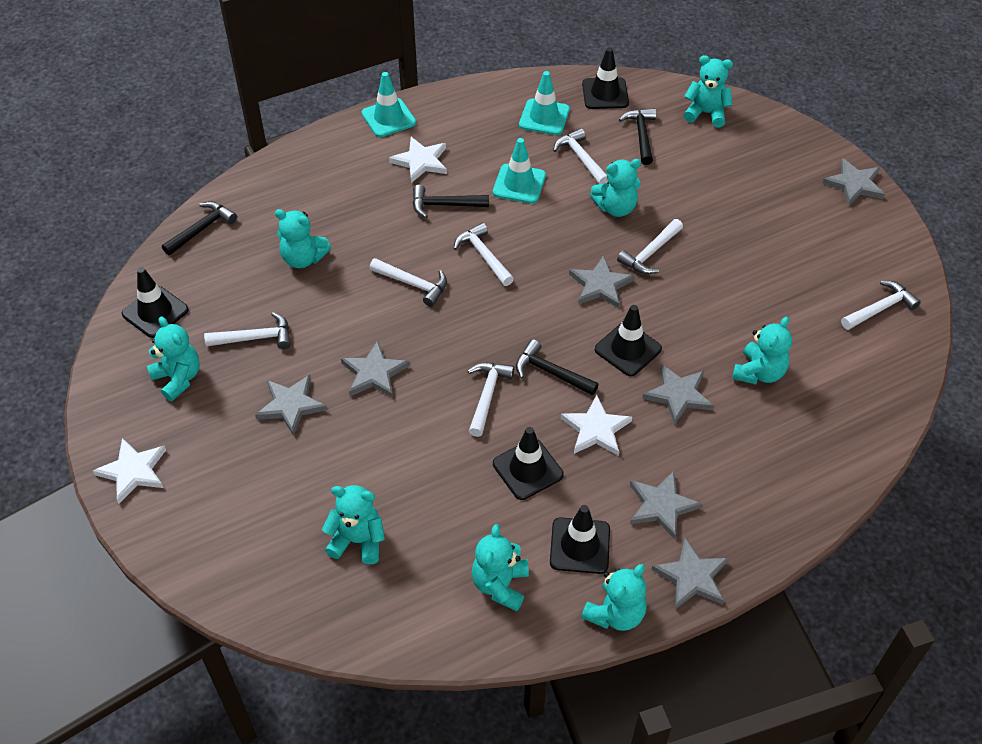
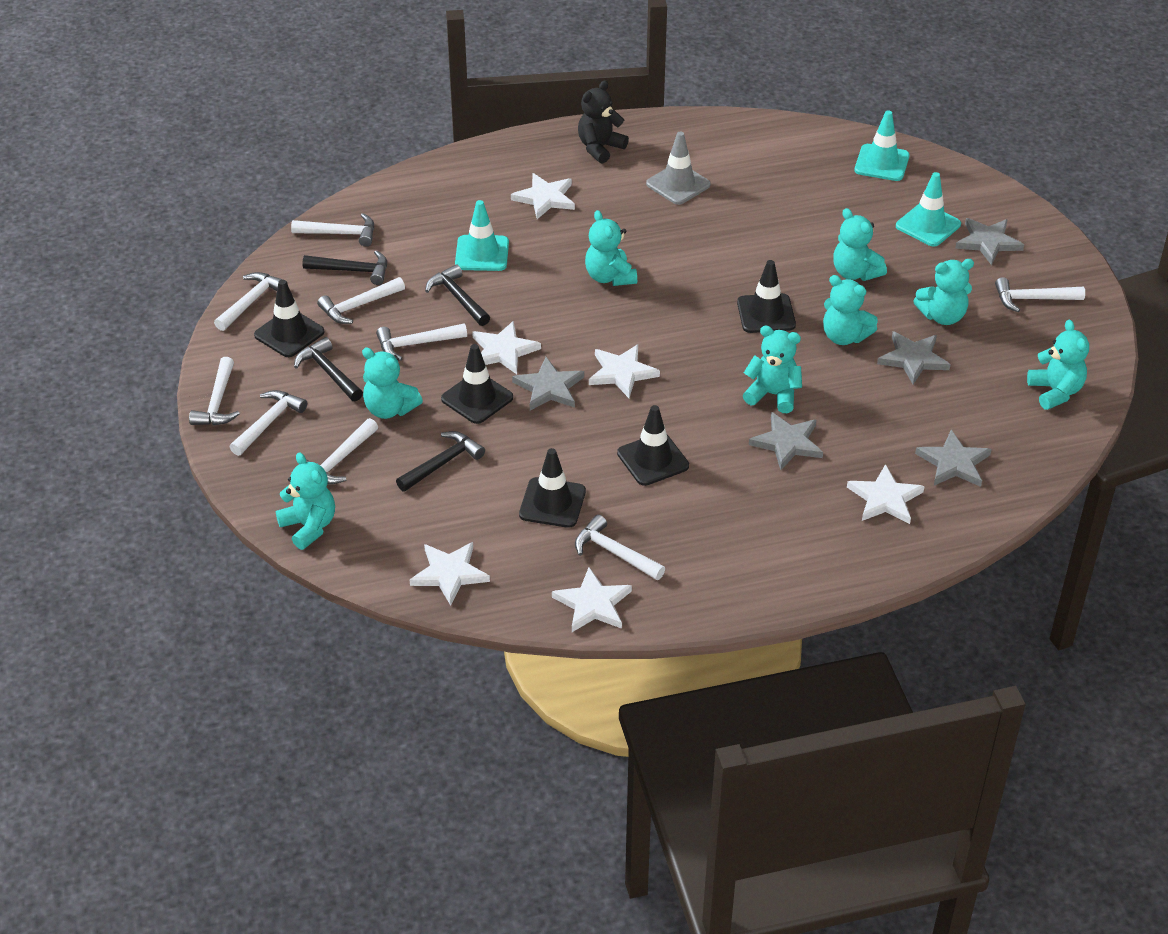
black teddy bear: 0 -> 1
grey star: 7 -> 5
grey traffic cone: 0 -> 1
white hammer: 7 -> 9
white star: 3 -> 6

